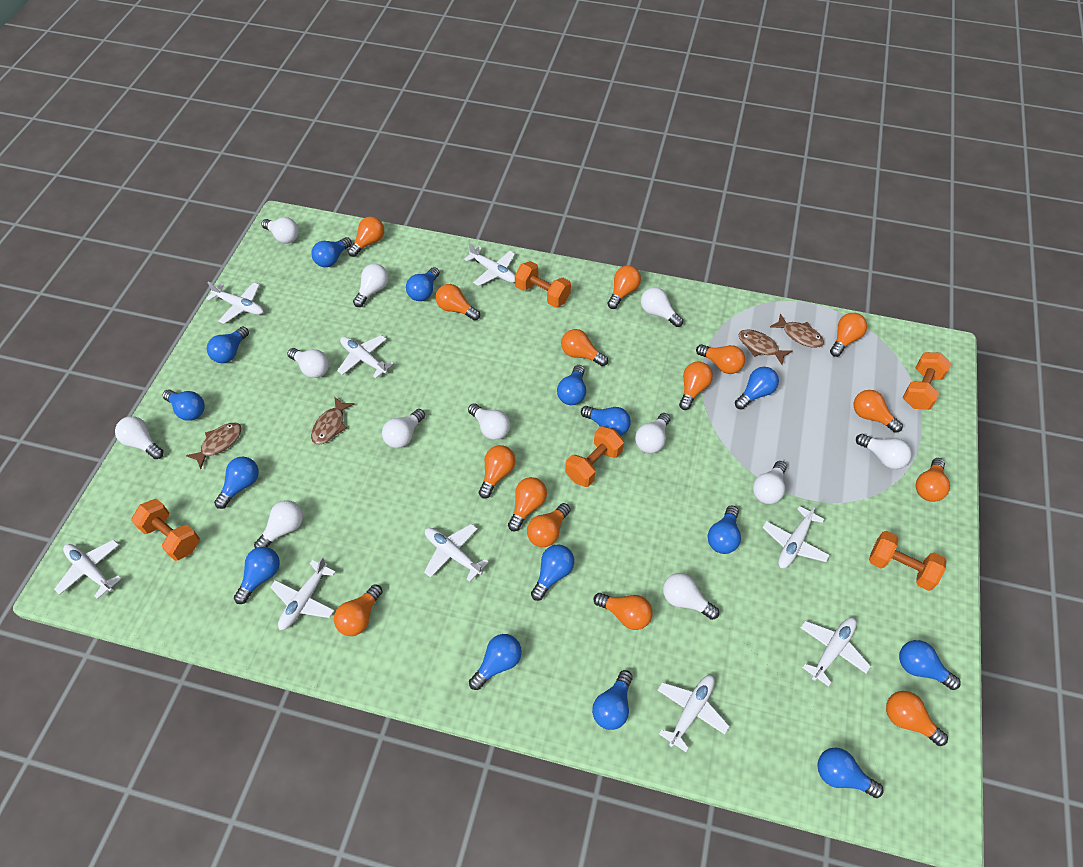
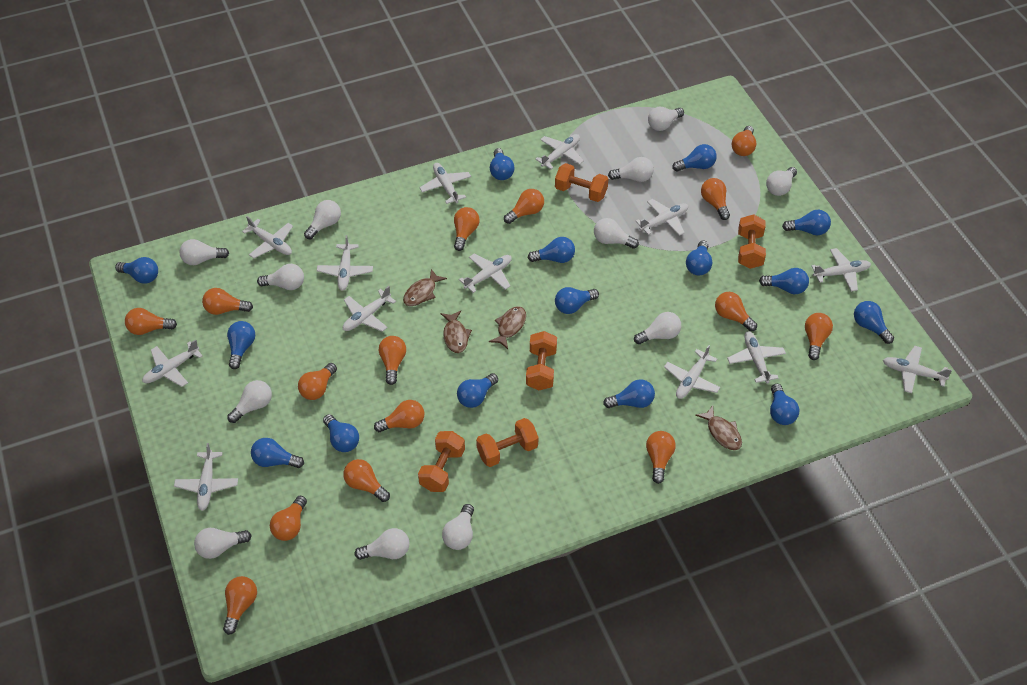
white plane: 9 -> 13

